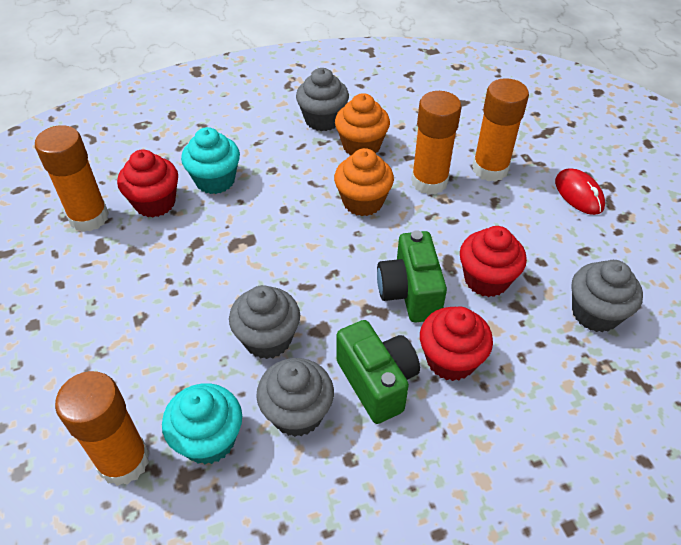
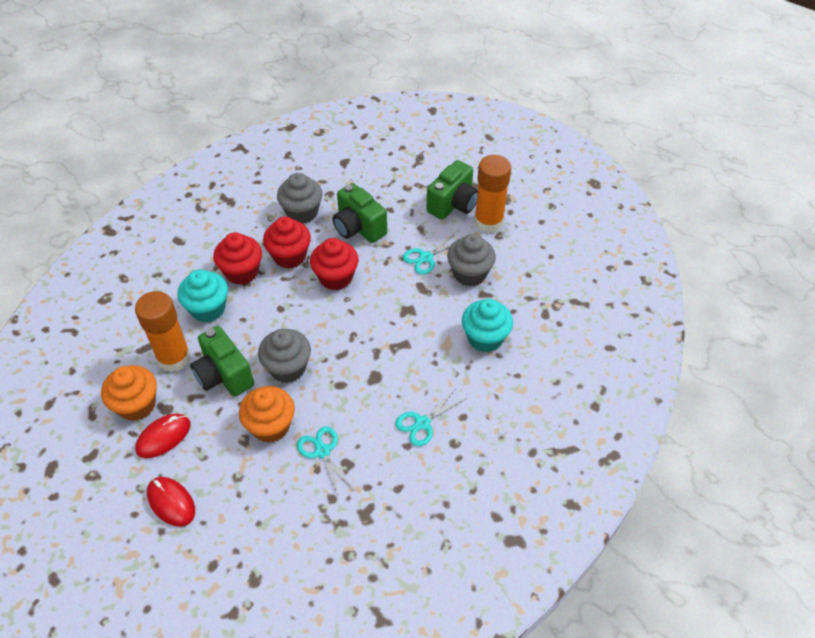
green camera: 2 -> 3
grey cupcake: 4 -> 3
orange glue stick: 4 -> 2
red mouse: 1 -> 2
turquoise scissors: 0 -> 3

